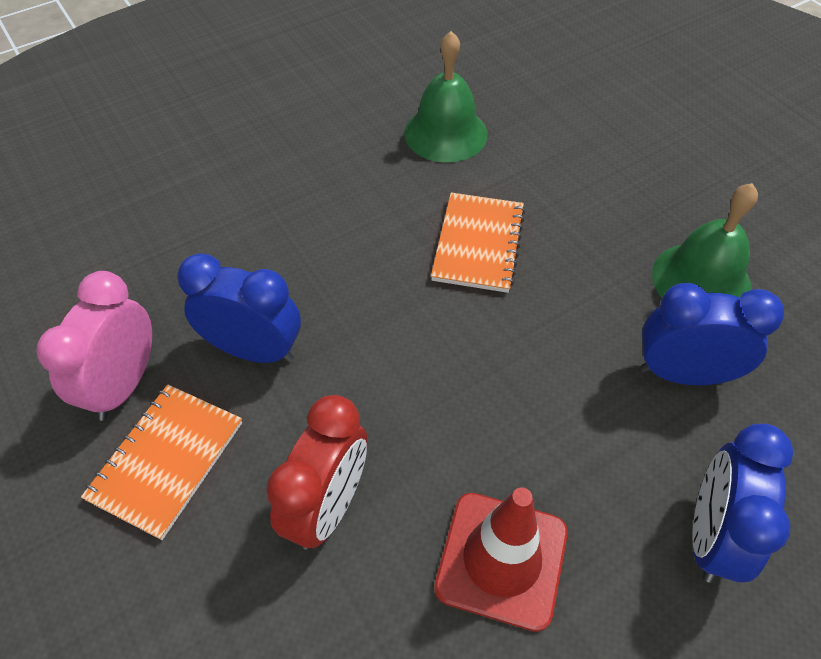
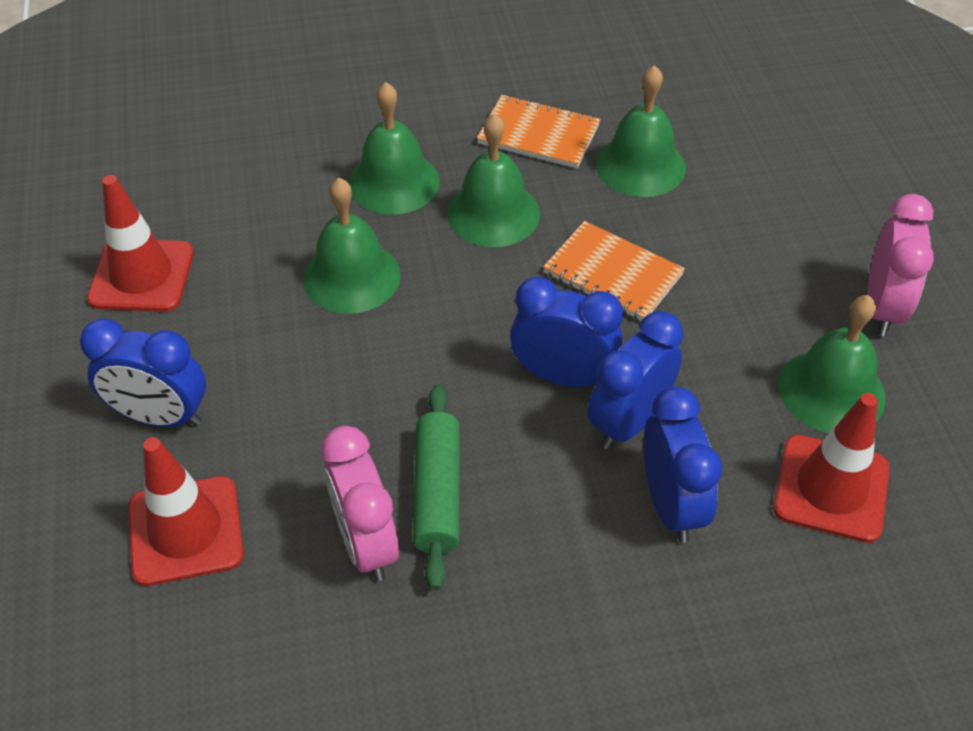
blue clock: 3 -> 4
green bell: 2 -> 5
green rolling pin: 0 -> 1
pink clock: 1 -> 2
red clock: 1 -> 0
red traffic cone: 1 -> 3

